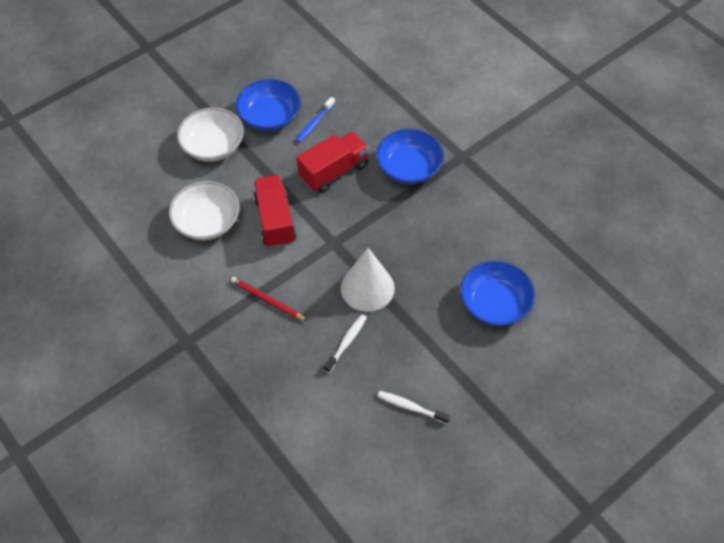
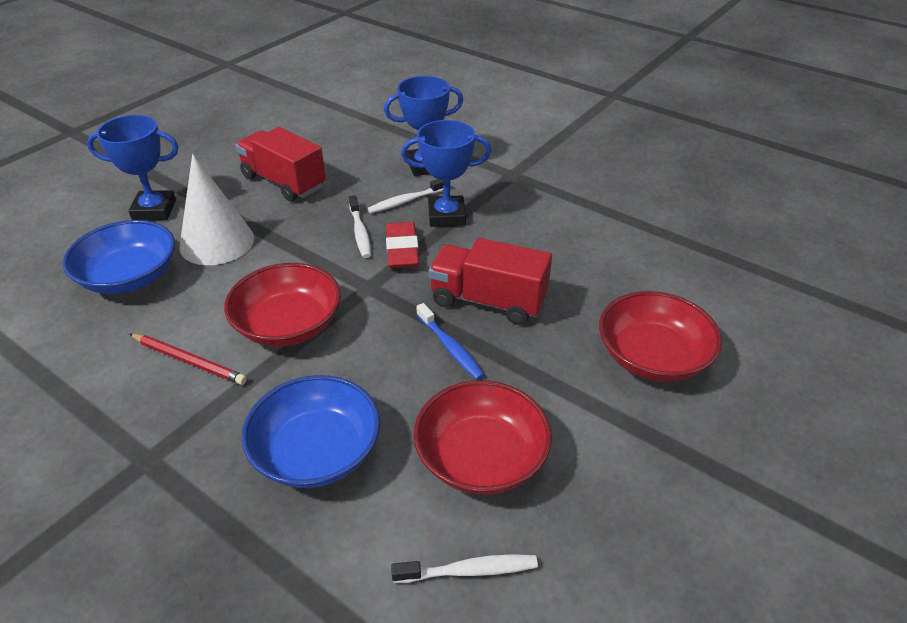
blue bowl: 3 -> 2
blue trophy: 0 -> 3
red bowl: 0 -> 3
red eraser: 0 -> 1
white bowl: 2 -> 0
white toothbrush: 2 -> 3

